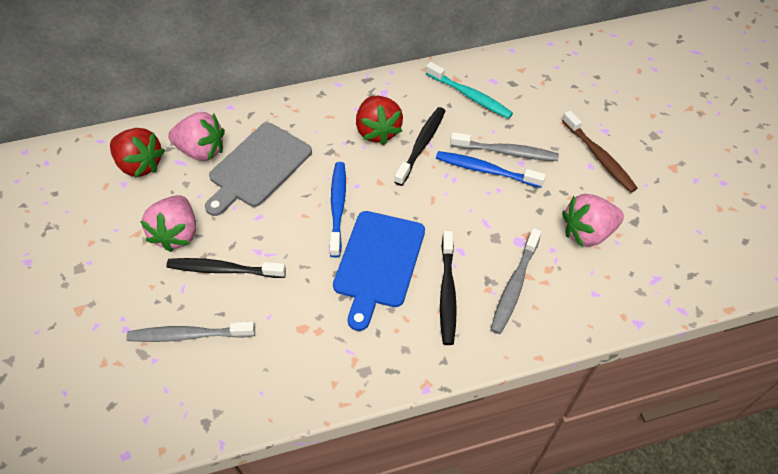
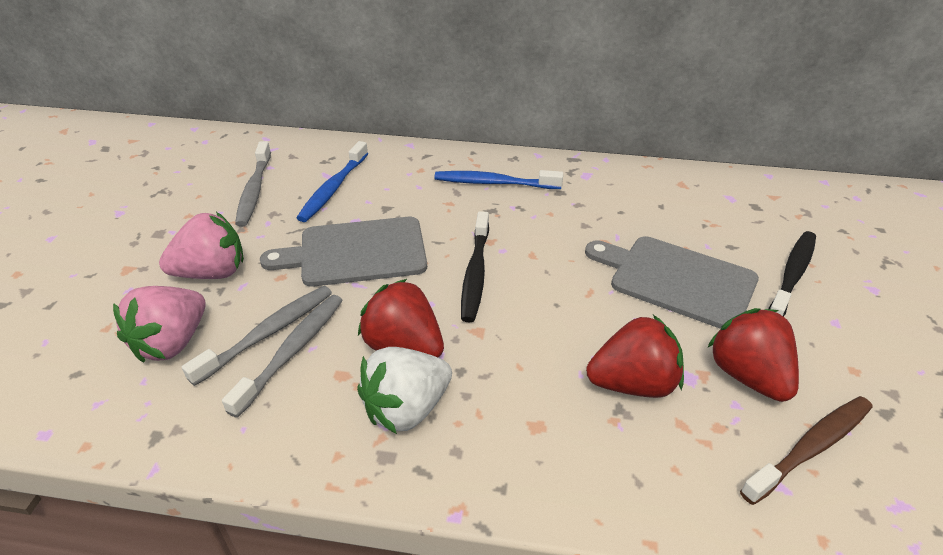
black toothbrush: 3 -> 2
blue cutting board: 1 -> 0
grey cutting board: 1 -> 2
pink strawberry: 3 -> 2
red strawberry: 2 -> 3
turquoise toothbrush: 1 -> 0
white strawberry: 0 -> 1

